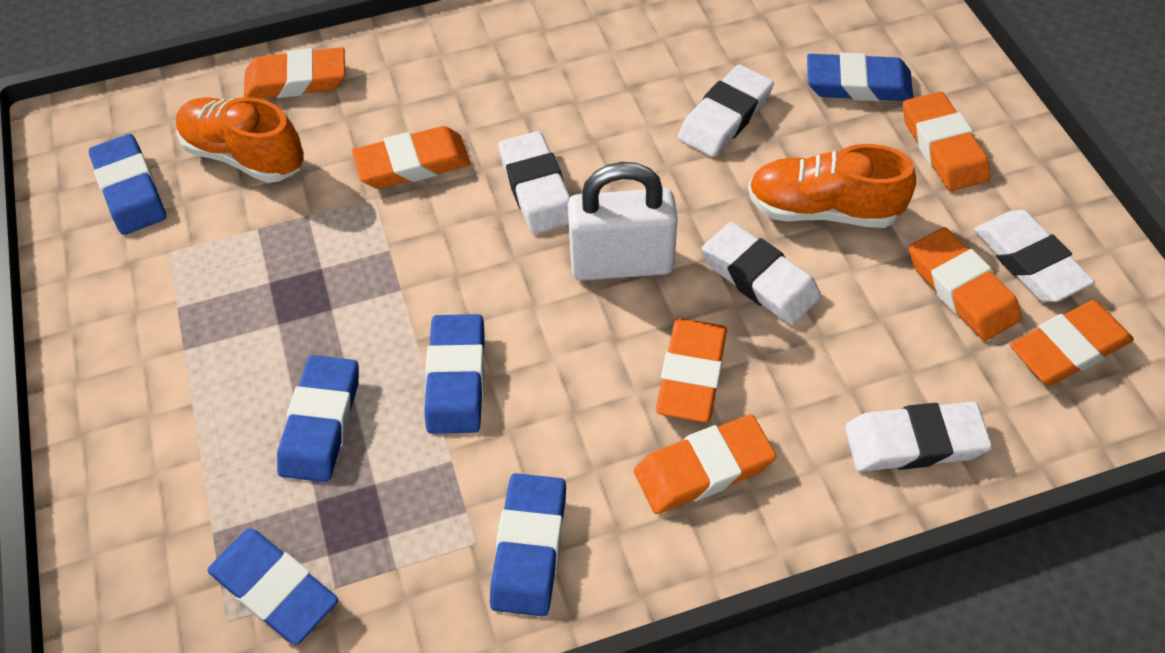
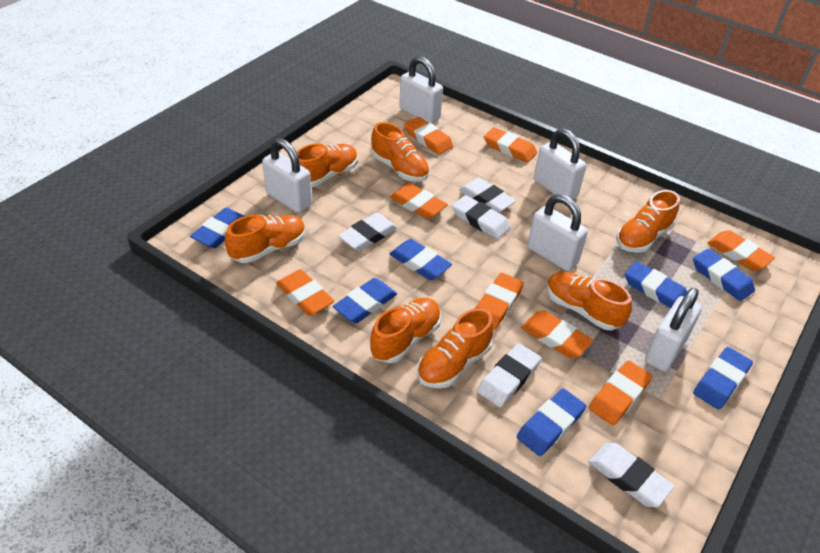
blue eraser: 6 -> 7
orange eraser: 7 -> 8
orange shoe: 2 -> 7
white padlock: 1 -> 5

